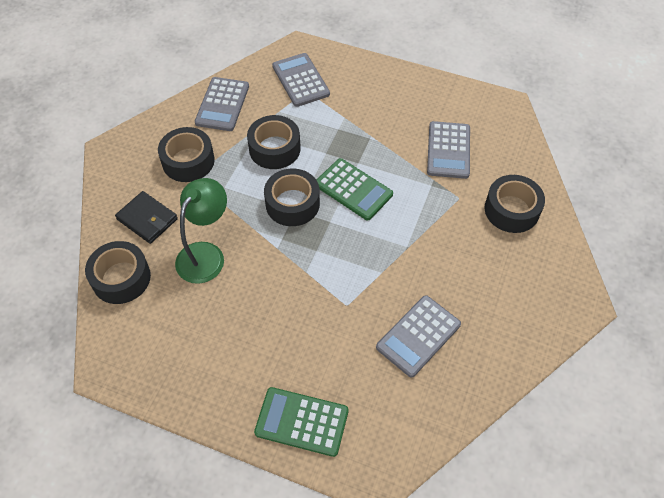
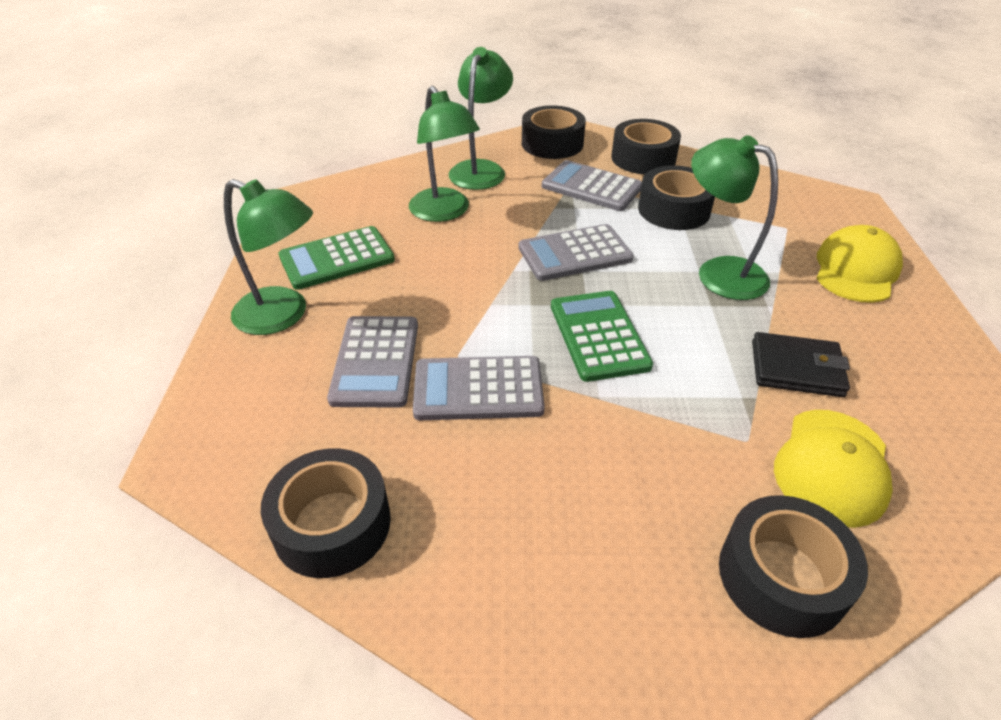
green lamp: 1 -> 4
yellow cap: 0 -> 2

